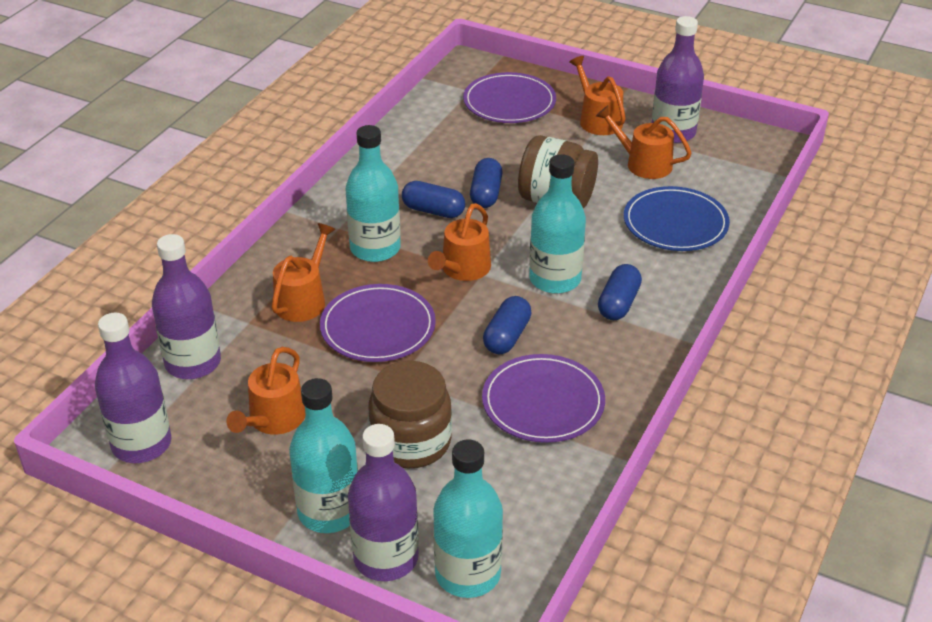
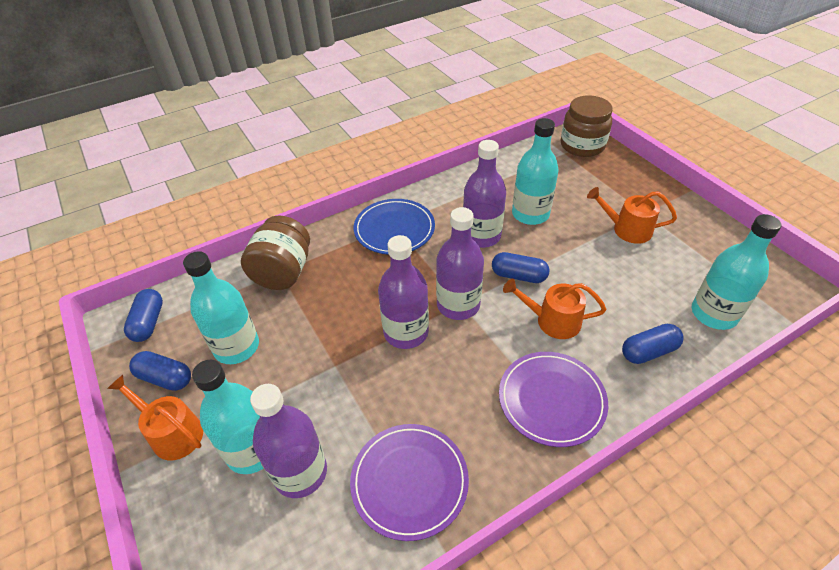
orange watering can: 5 -> 3
purple plate: 3 -> 2

